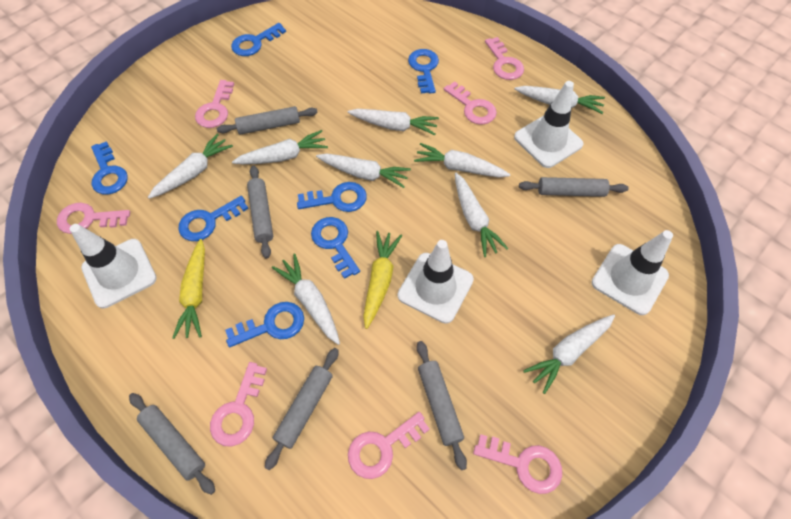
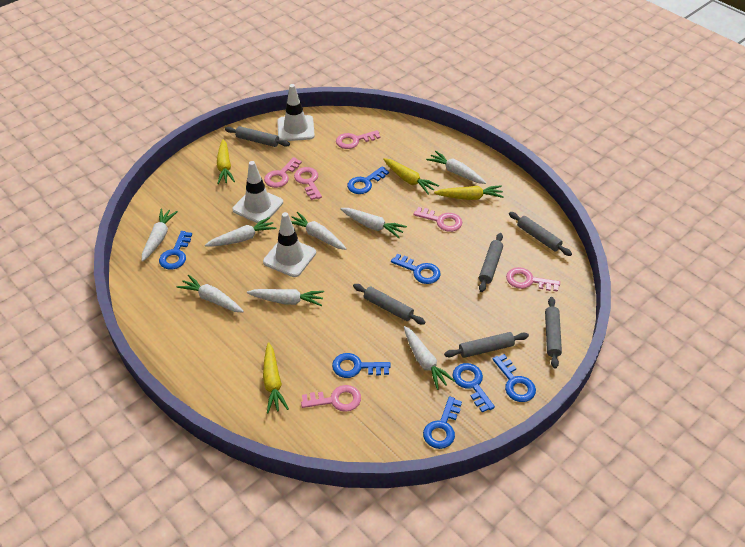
pink key: 7 -> 6
white carrot: 9 -> 8
white traffic cone: 4 -> 3
yellow carrot: 2 -> 4

